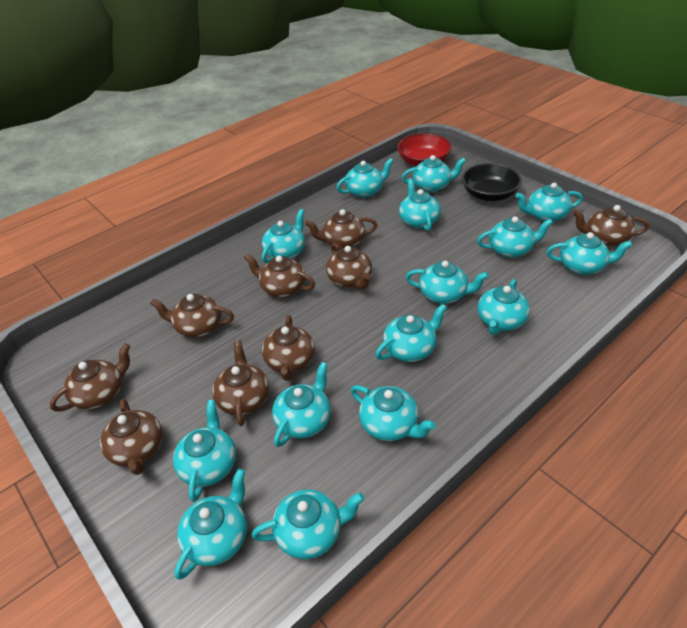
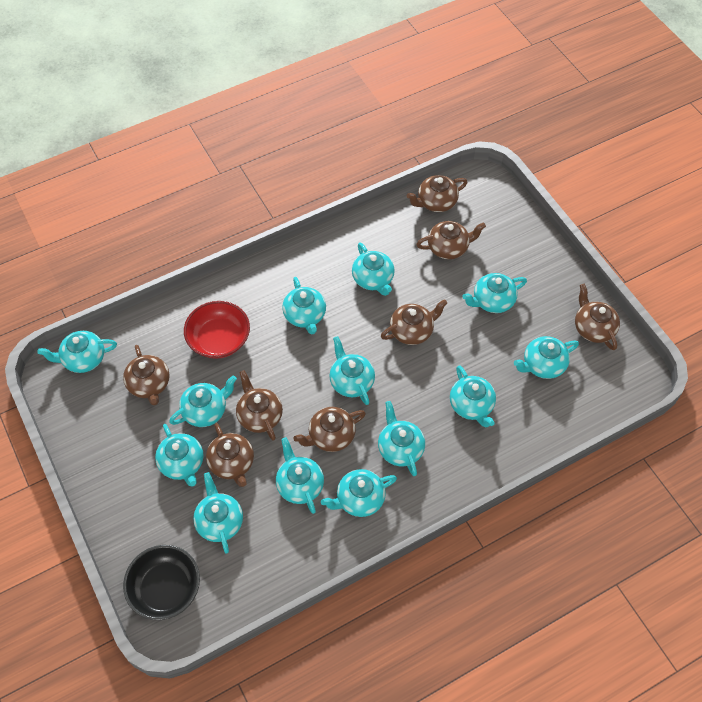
brown teapot: 9 -> 8
turquoise teapot: 15 -> 13

